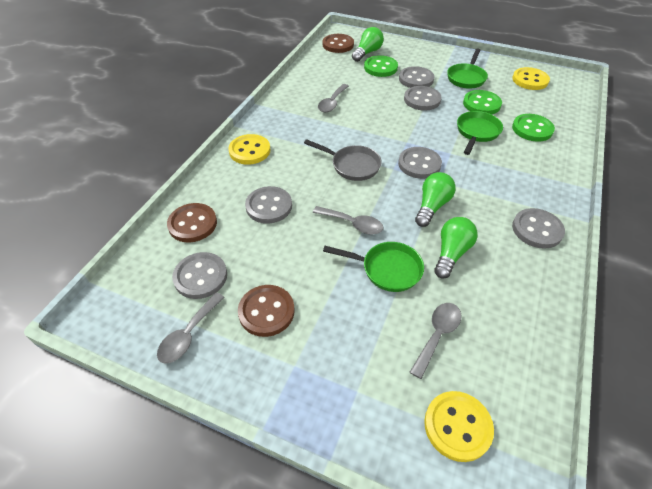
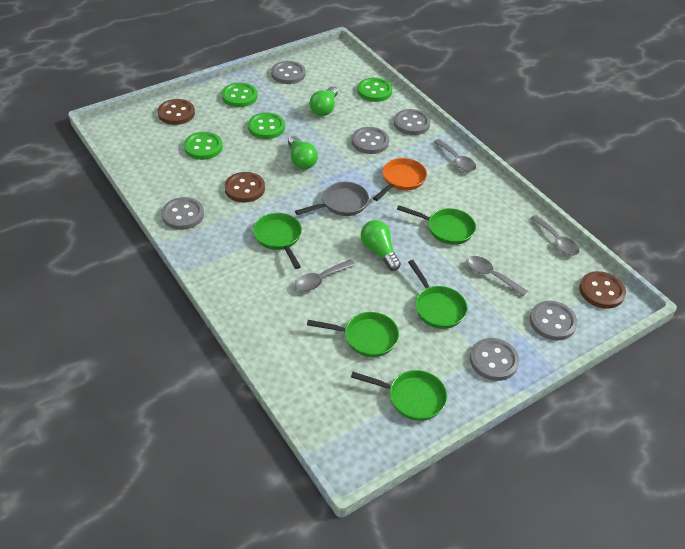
green button: 3 -> 4
green pan: 3 -> 5
orange pan: 0 -> 1
yellow button: 3 -> 0

